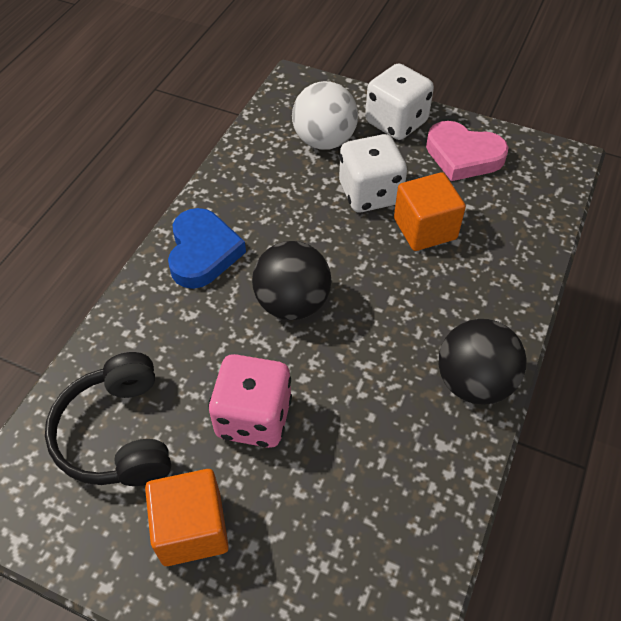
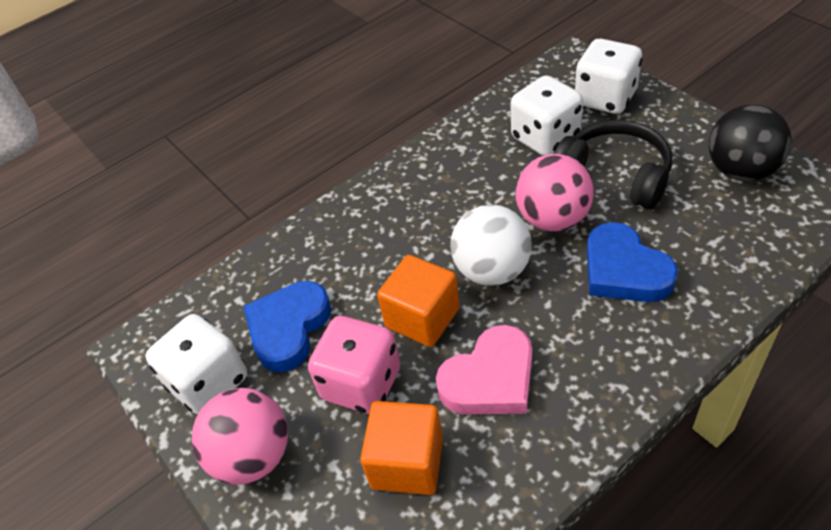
black ball: 2 -> 1
blue heart: 1 -> 2
pink ball: 0 -> 2
white dice: 2 -> 3

